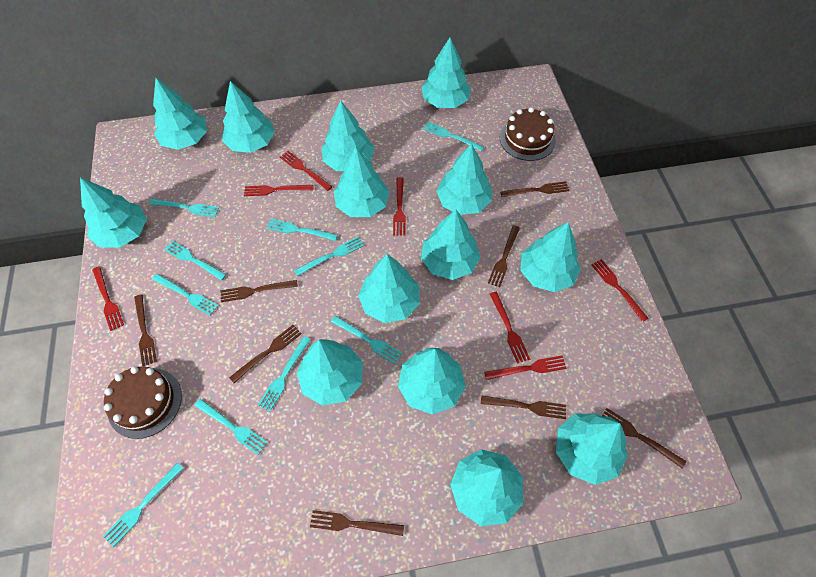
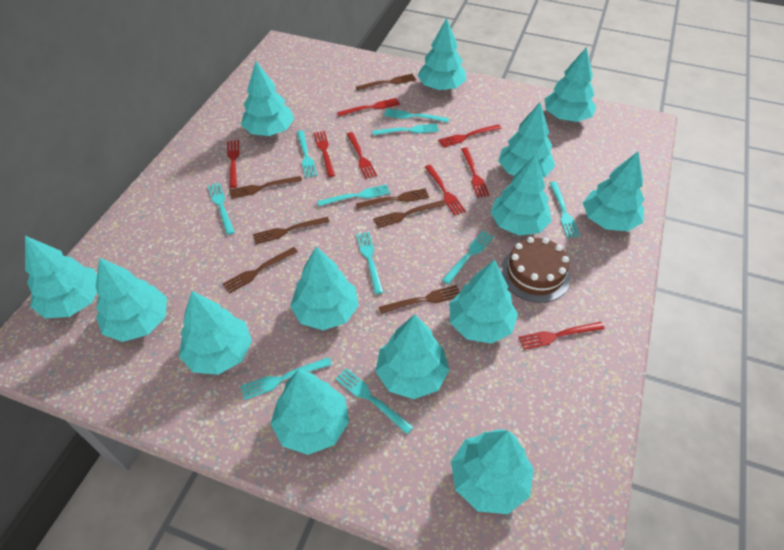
brown cake: 2 -> 1
brown fork: 8 -> 7
red fork: 7 -> 8

